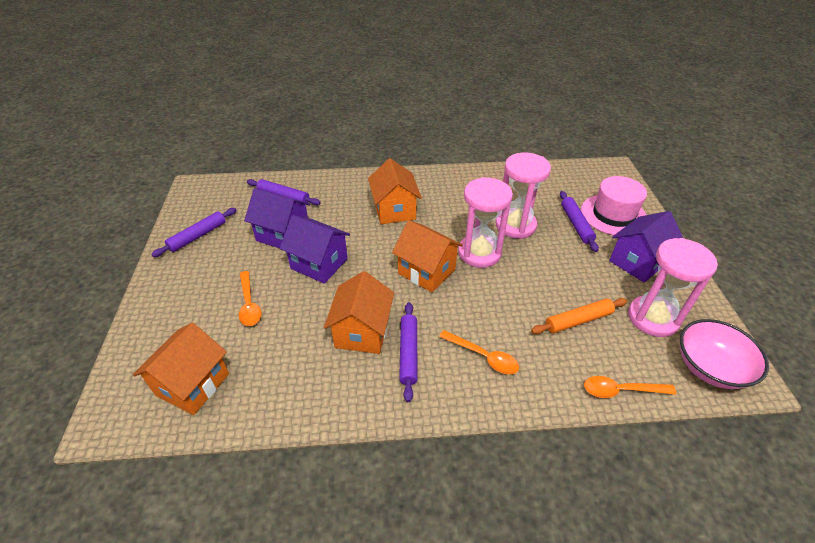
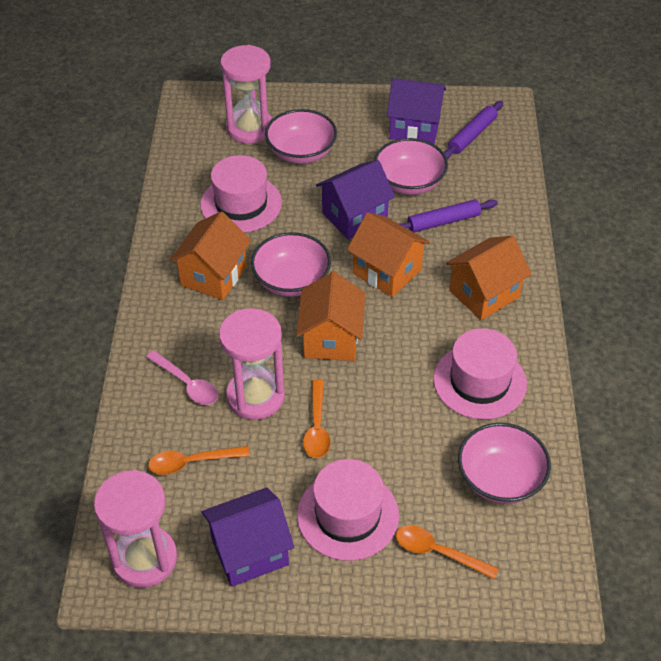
orange rolling pin: 1 -> 0
pink bowl: 1 -> 4
pink hat: 1 -> 3
pink spoon: 0 -> 1
purple rolling pin: 4 -> 2

